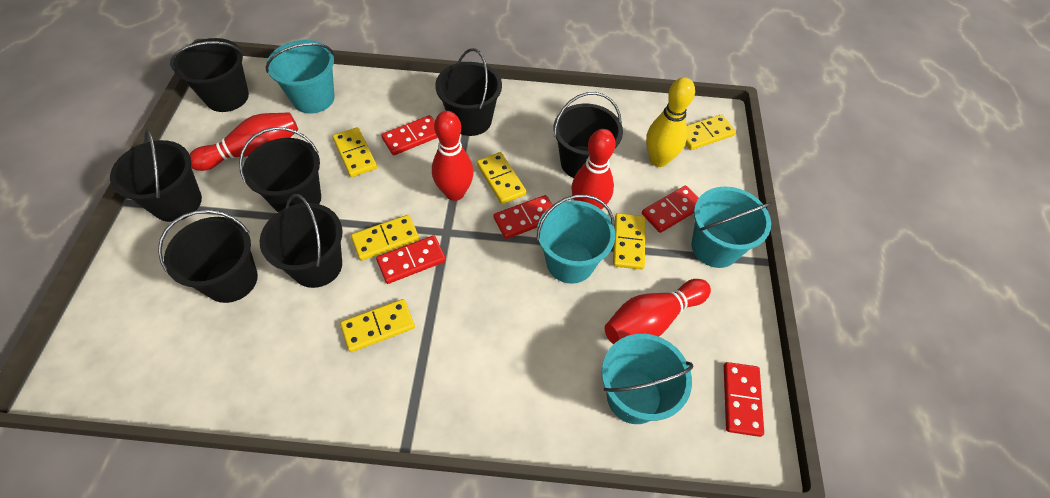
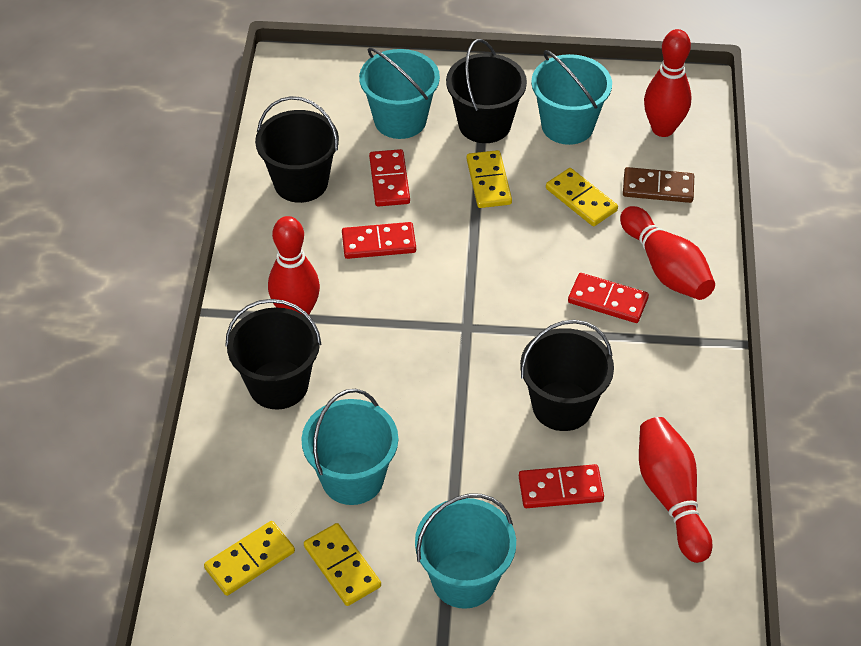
black bucket: 7 -> 4
brown domino: 0 -> 1
red domino: 5 -> 4
yellow bowling pin: 1 -> 0
yellow domino: 6 -> 4

